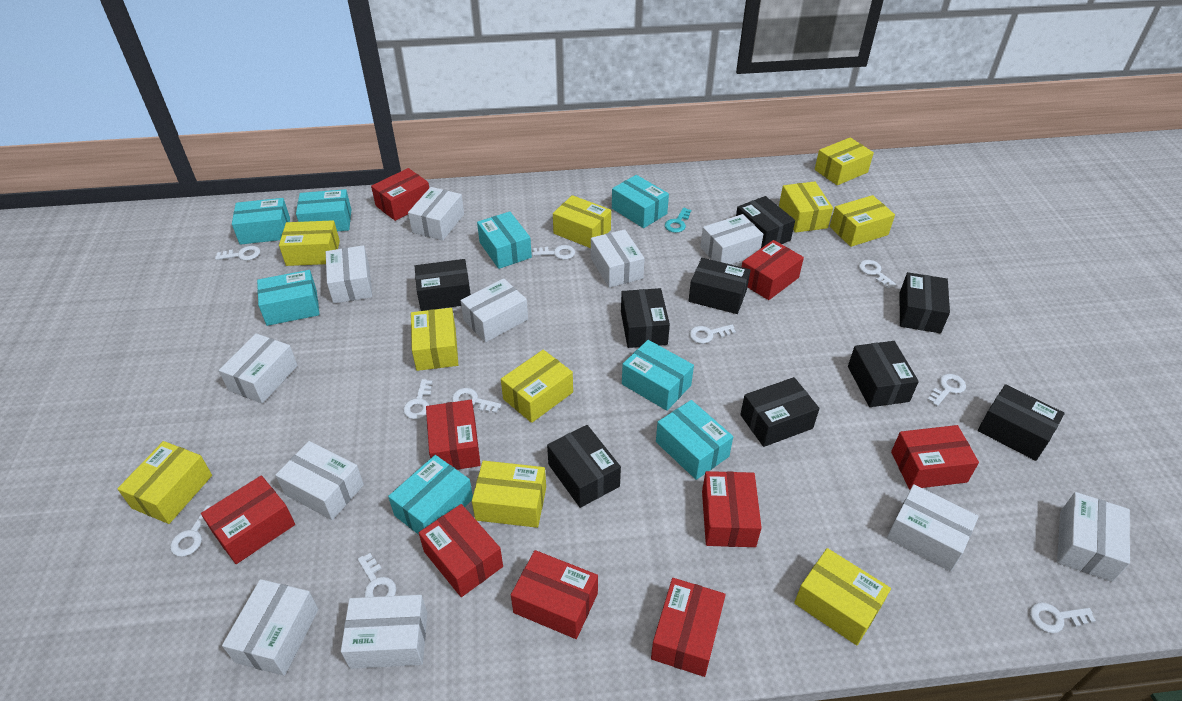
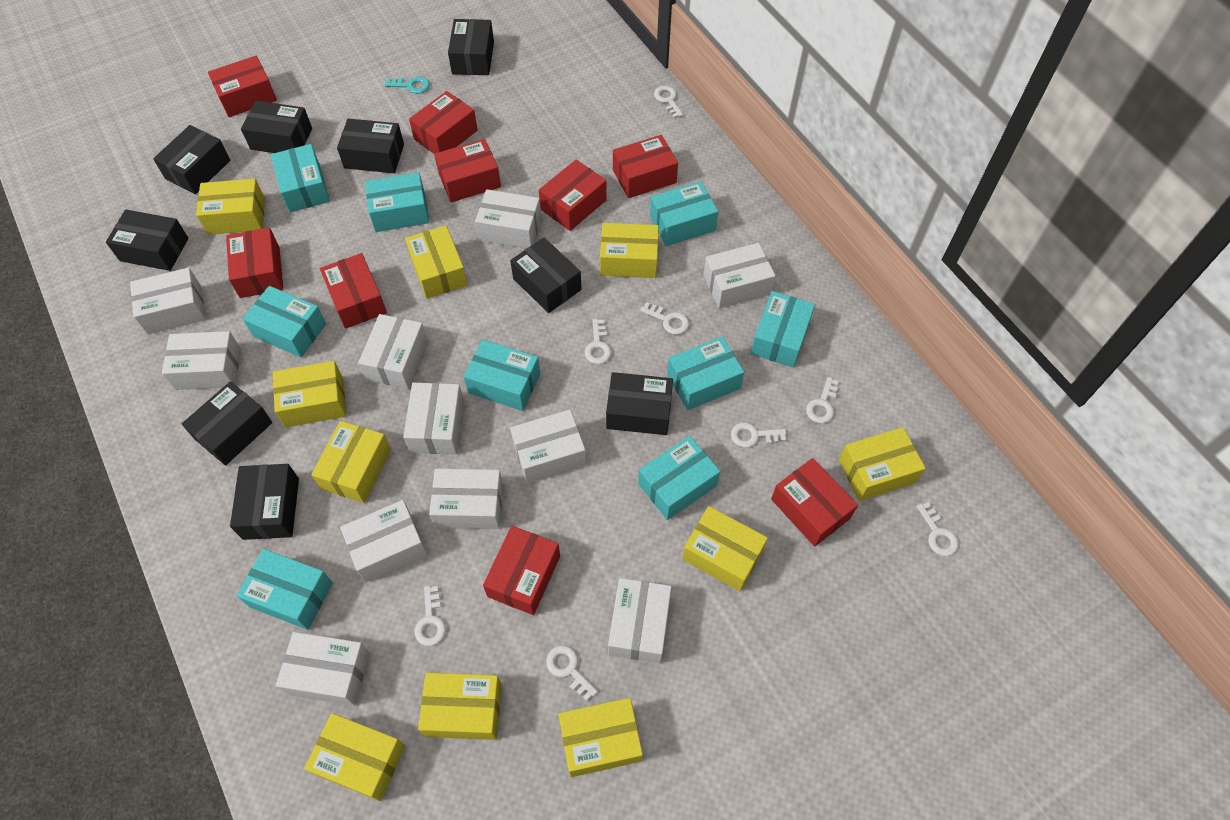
turquoise box: 8 -> 9
white key: 10 -> 8

